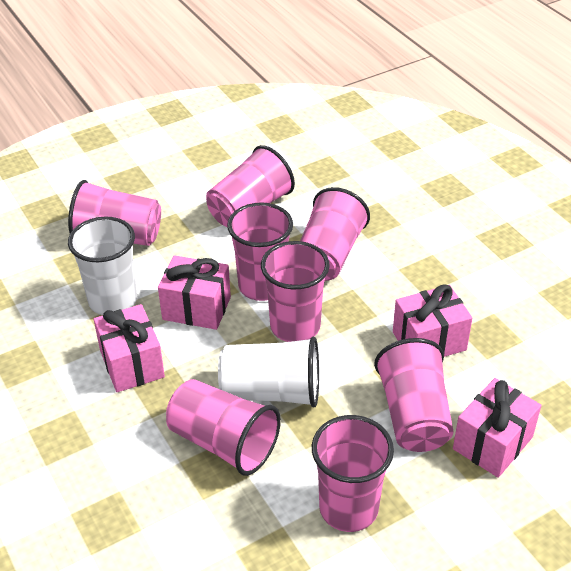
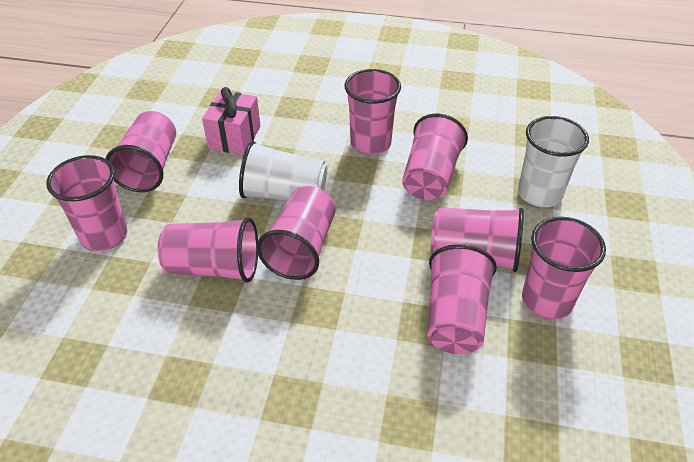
pink cup: 8 -> 9
pink gift: 4 -> 1

